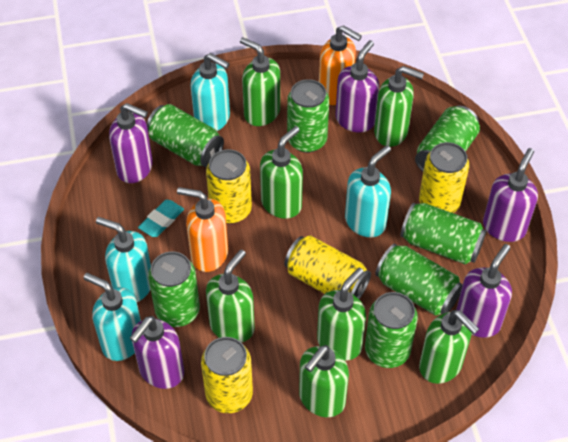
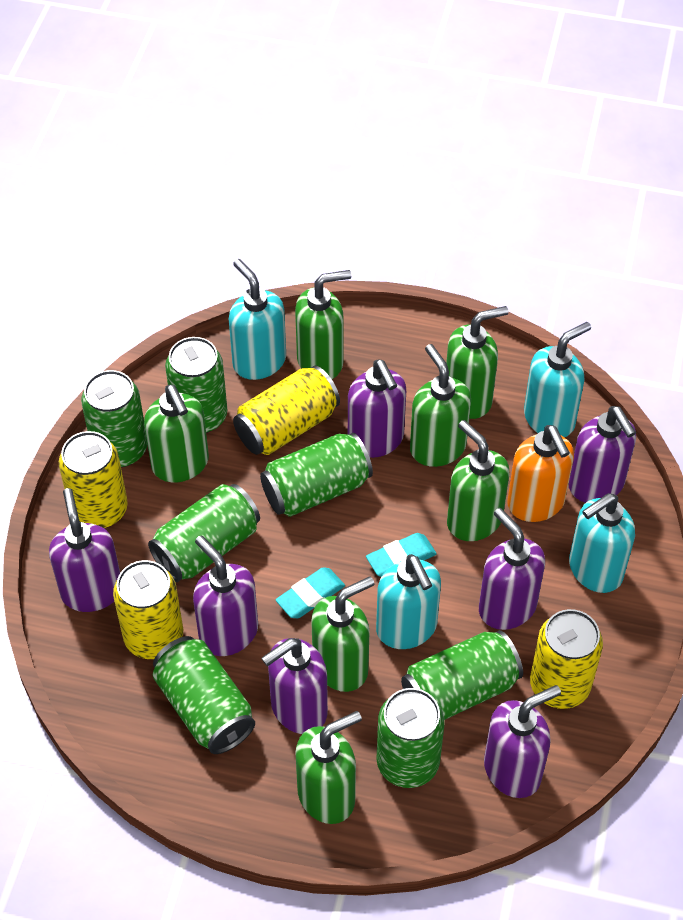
orange soap dispenser: 2 -> 1
purple soap dispenser: 5 -> 7
turquoise eraser: 1 -> 2

